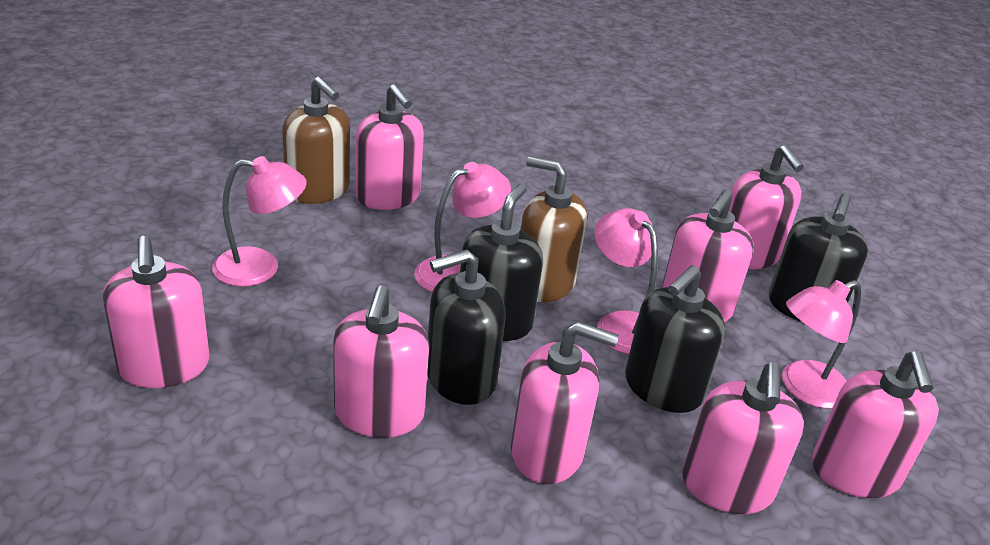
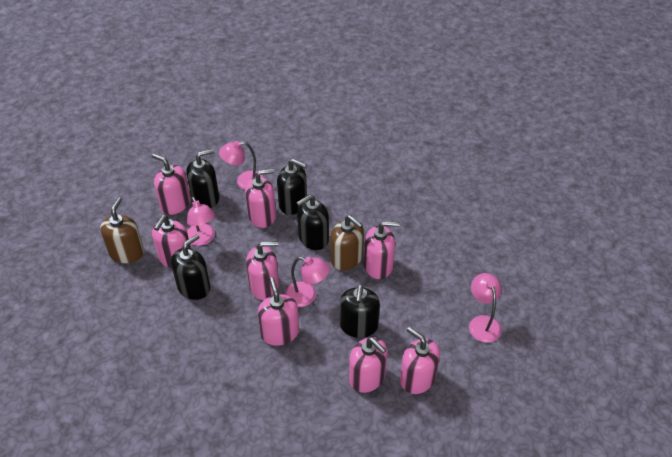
black soap dispenser: 4 -> 5

